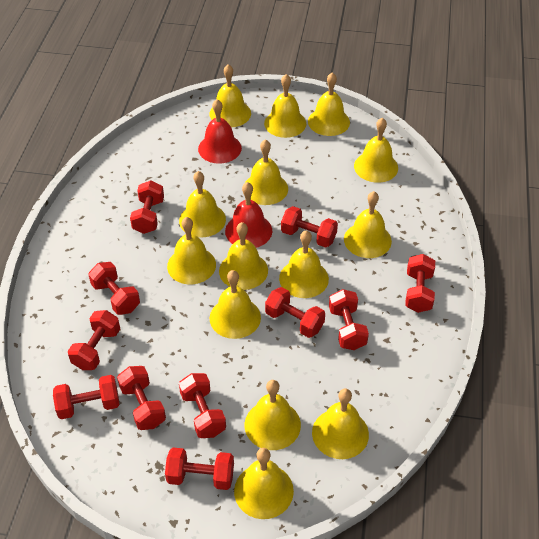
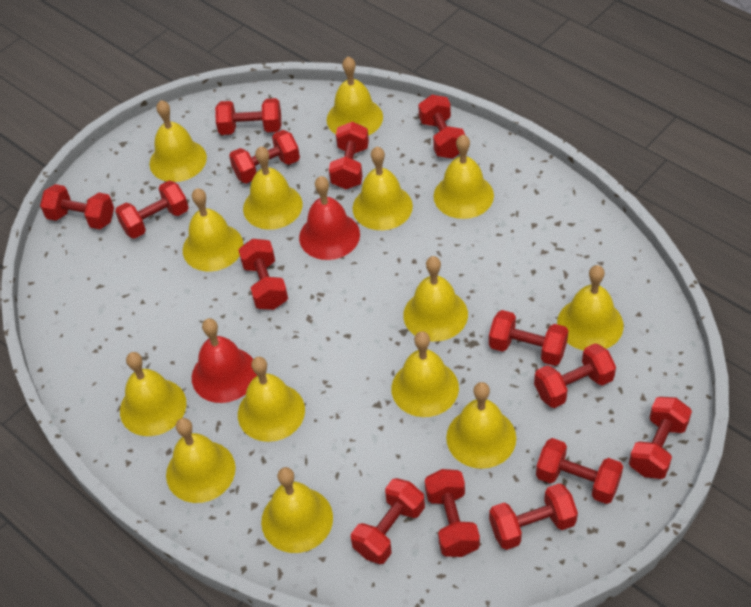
red dumbbell: 11 -> 14

